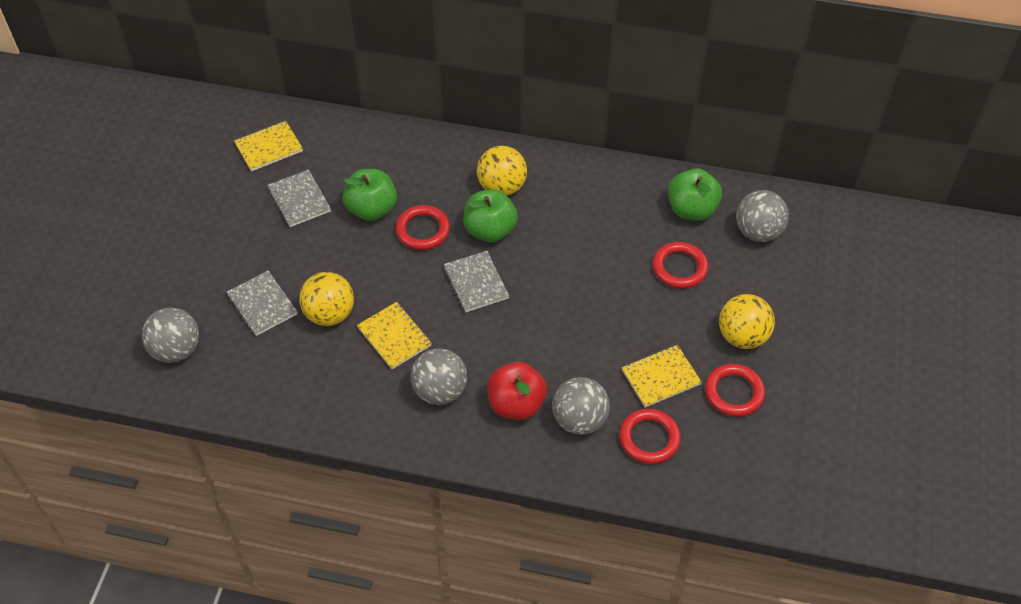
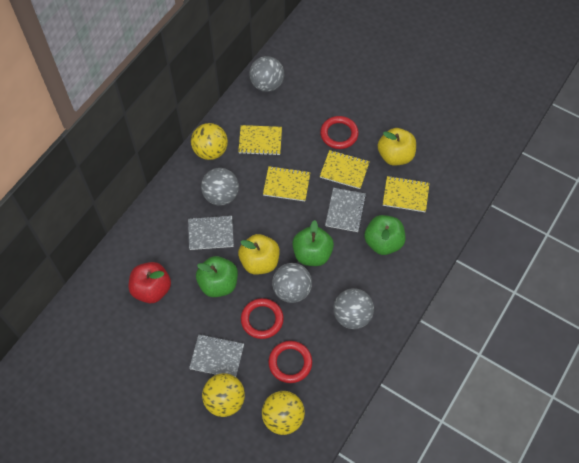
red ring: 4 -> 3
yellow apple: 0 -> 2
yellow notebook: 3 -> 4

